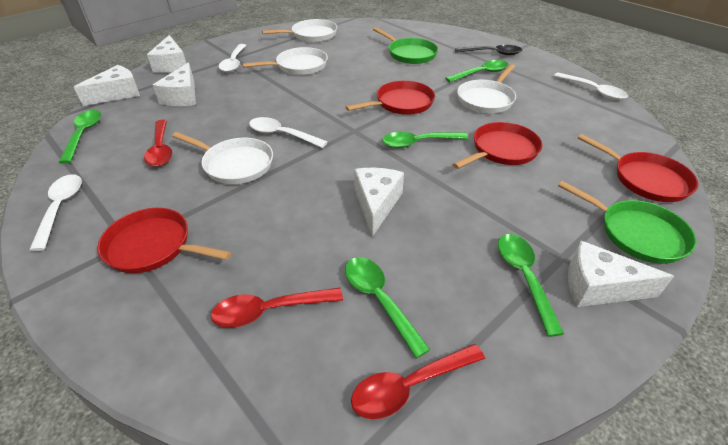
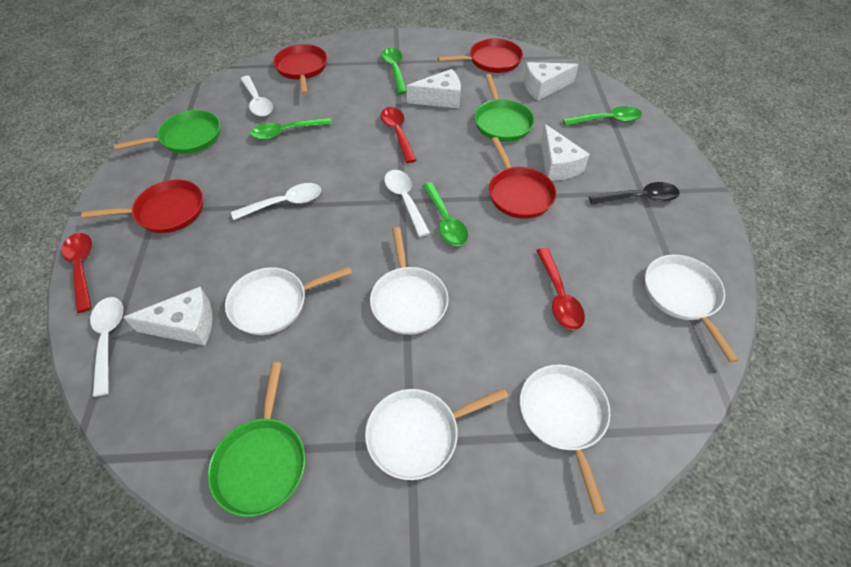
green pan: 2 -> 3
green spoon: 5 -> 4
white cheese: 5 -> 4
white pan: 4 -> 5

